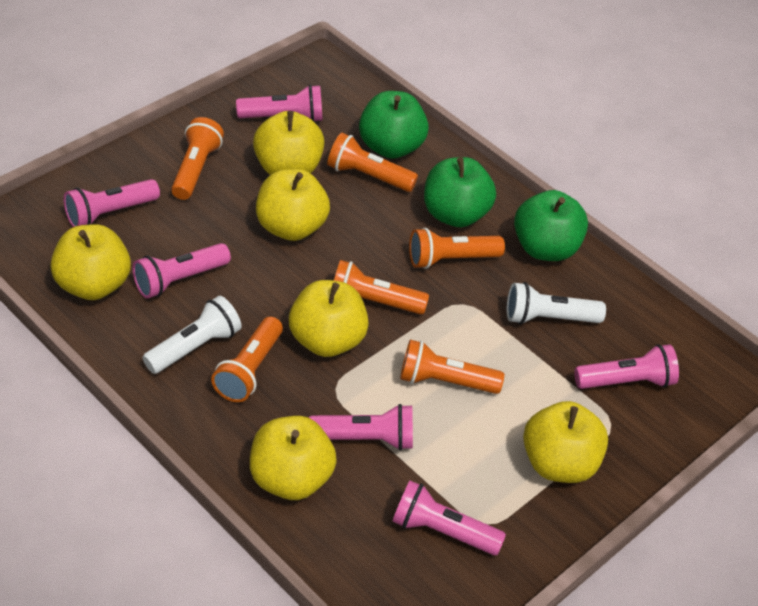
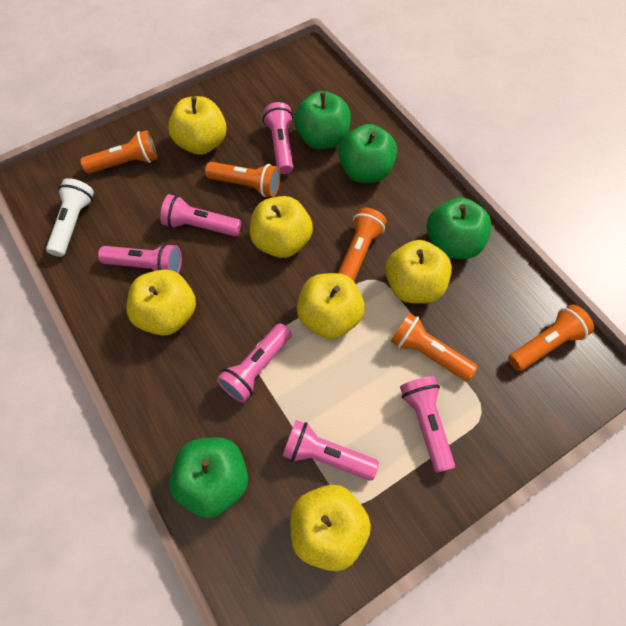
green apple: 3 -> 4
orange flashlight: 6 -> 5
white flashlight: 2 -> 1

